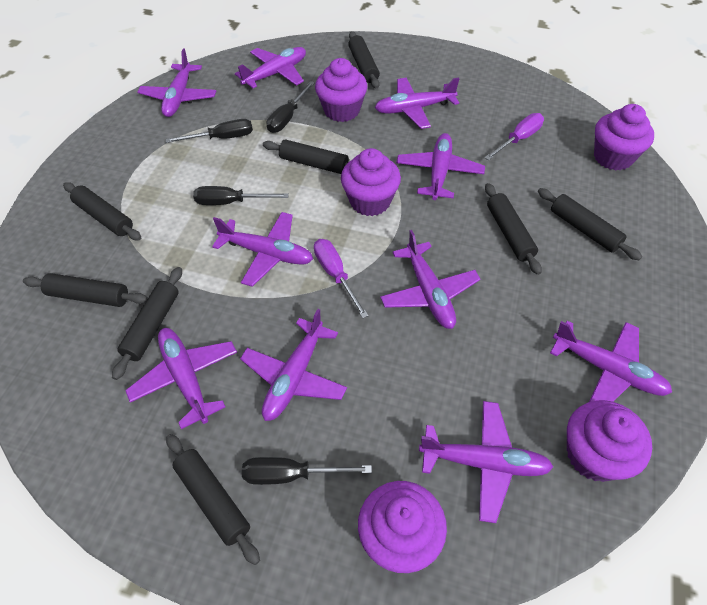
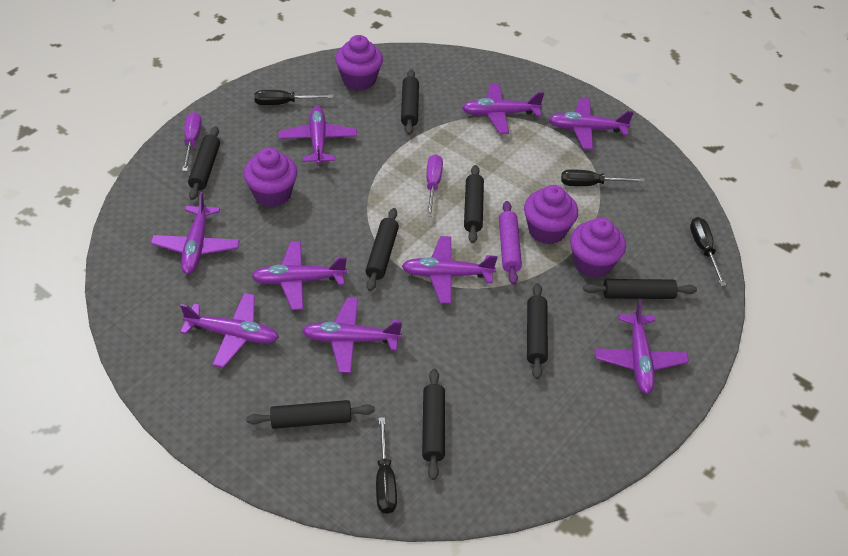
purple cupcake: 5 -> 4
purple plane: 10 -> 9
purple rolling pin: 0 -> 1

